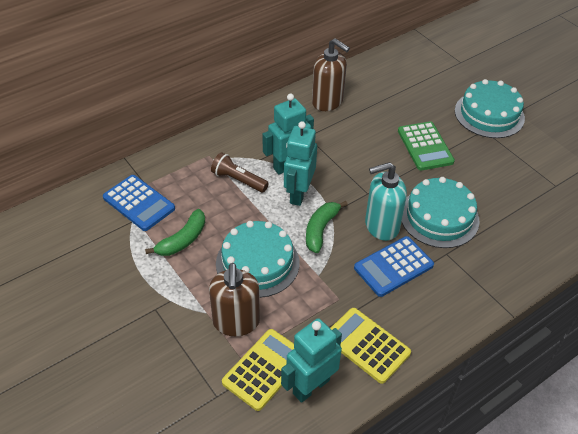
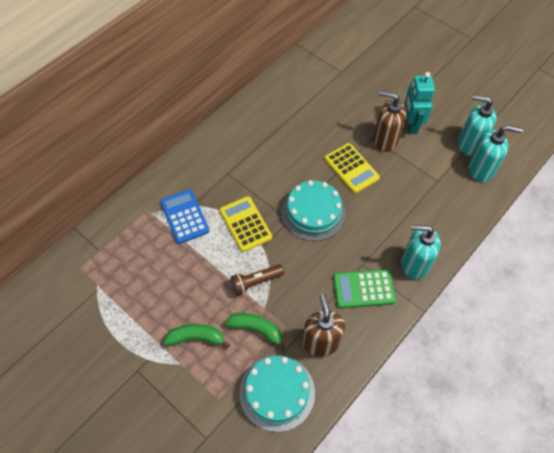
blue calculator: 2 -> 1
turquoise cake: 3 -> 2
turquoise robot: 3 -> 1
turquoise soap dispenser: 1 -> 3

